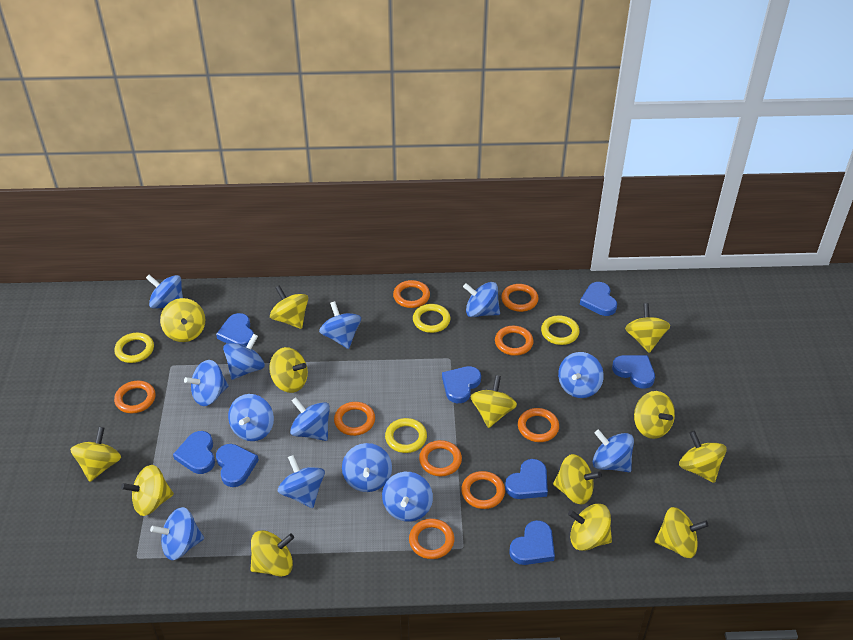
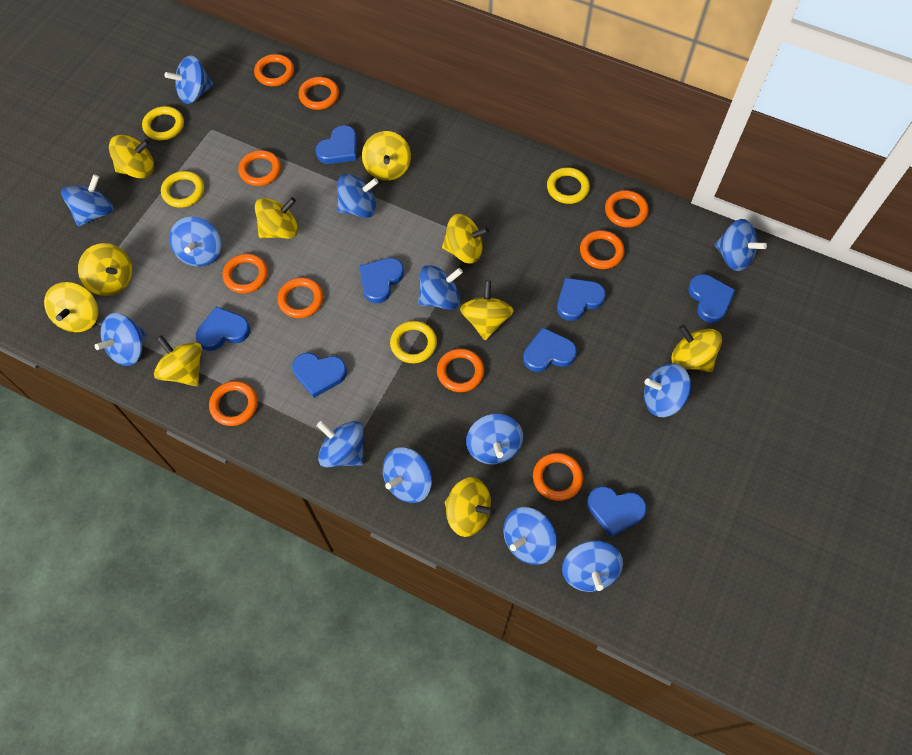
orange ring: 9 -> 10
yellow spinning top: 13 -> 10

